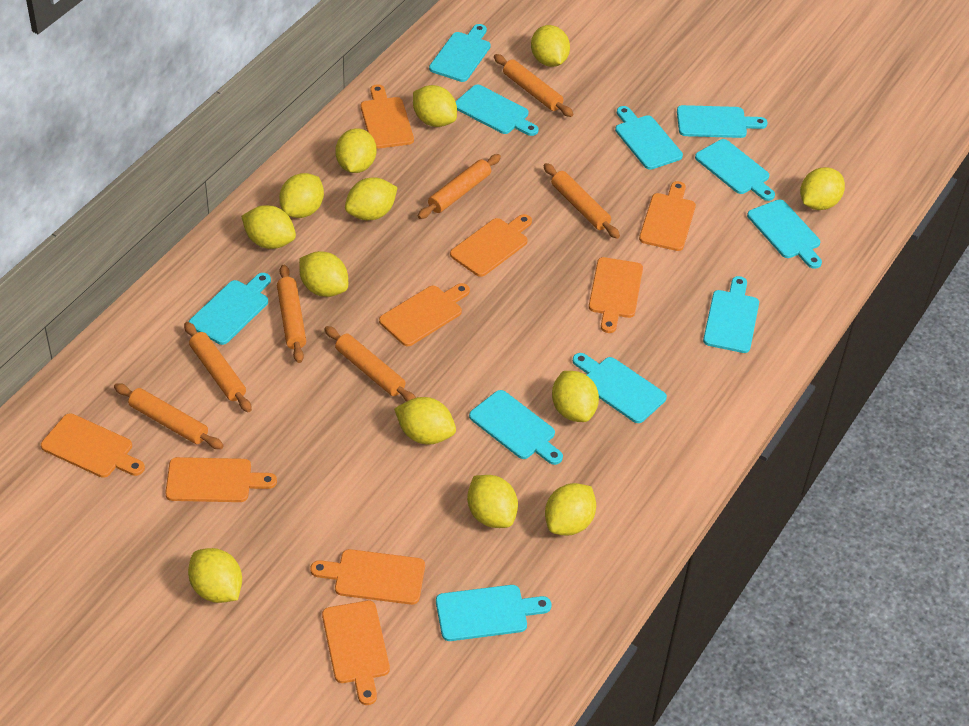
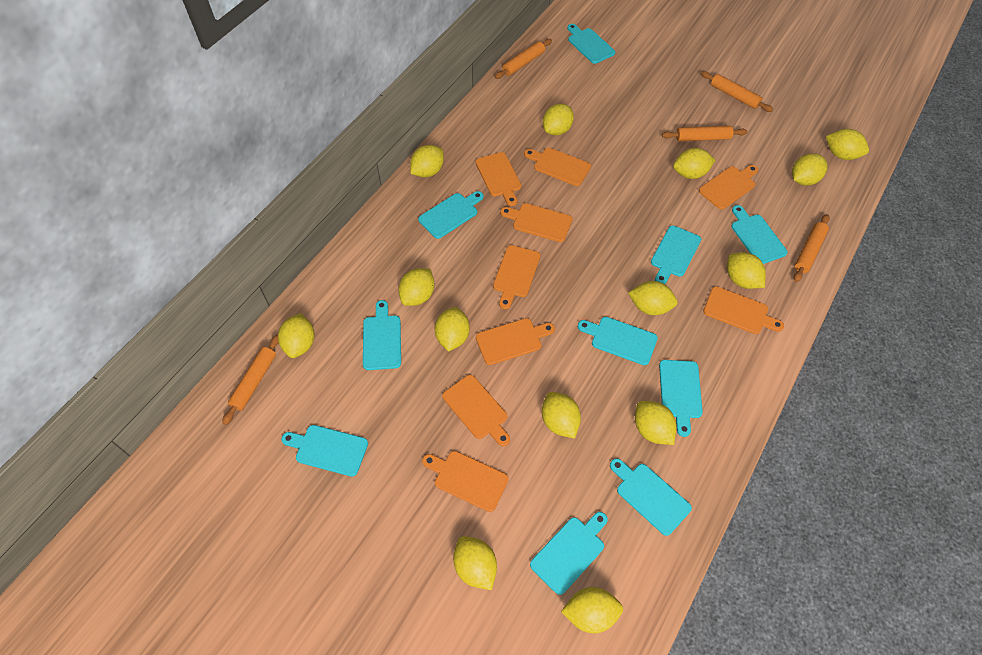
orange rolling pin: 7 -> 5
turquoise cutting board: 11 -> 10
yellow lemon: 13 -> 14

